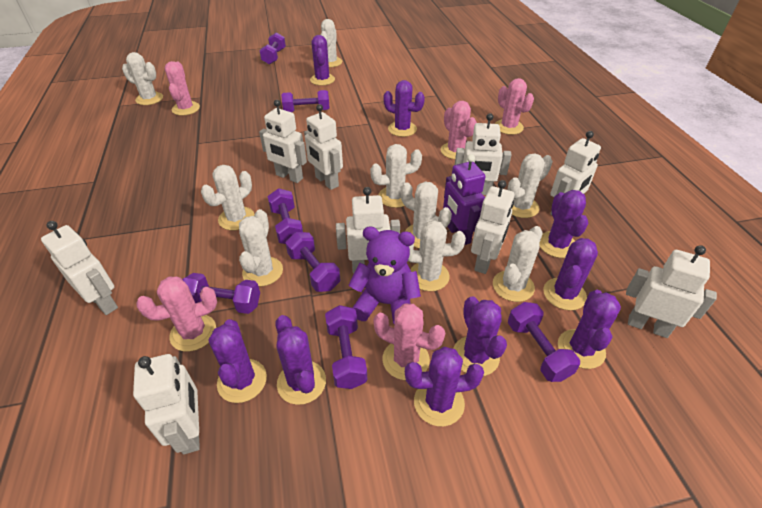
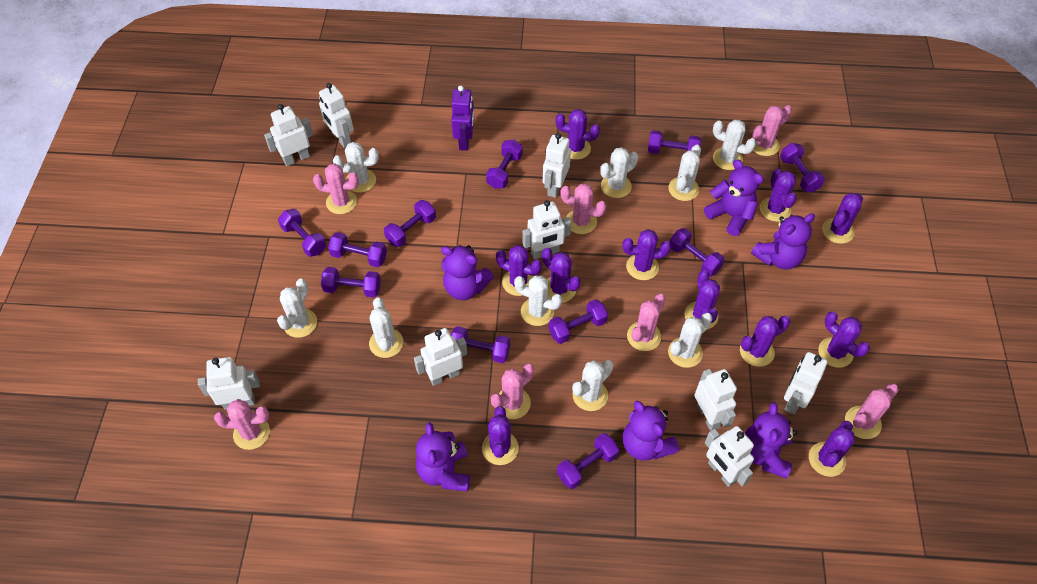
pink cactus: 5 -> 7
purple cactus: 9 -> 11
purple dumbbell: 7 -> 11
purple teddy bear: 1 -> 6

